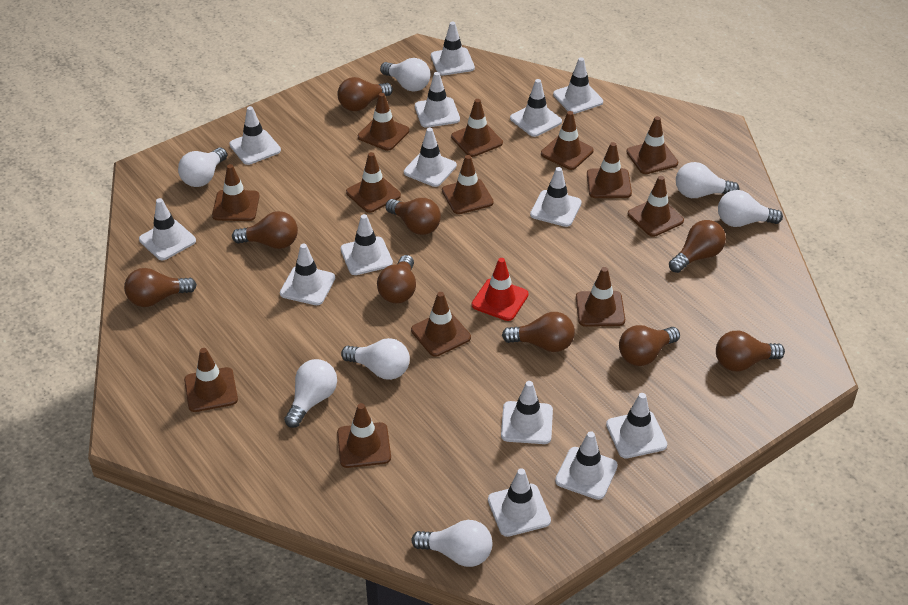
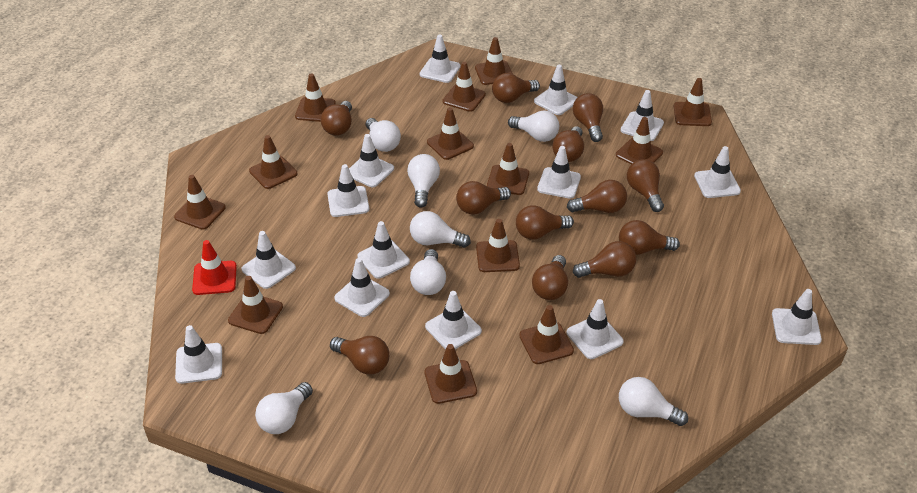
brown light bulb: 9 -> 12

